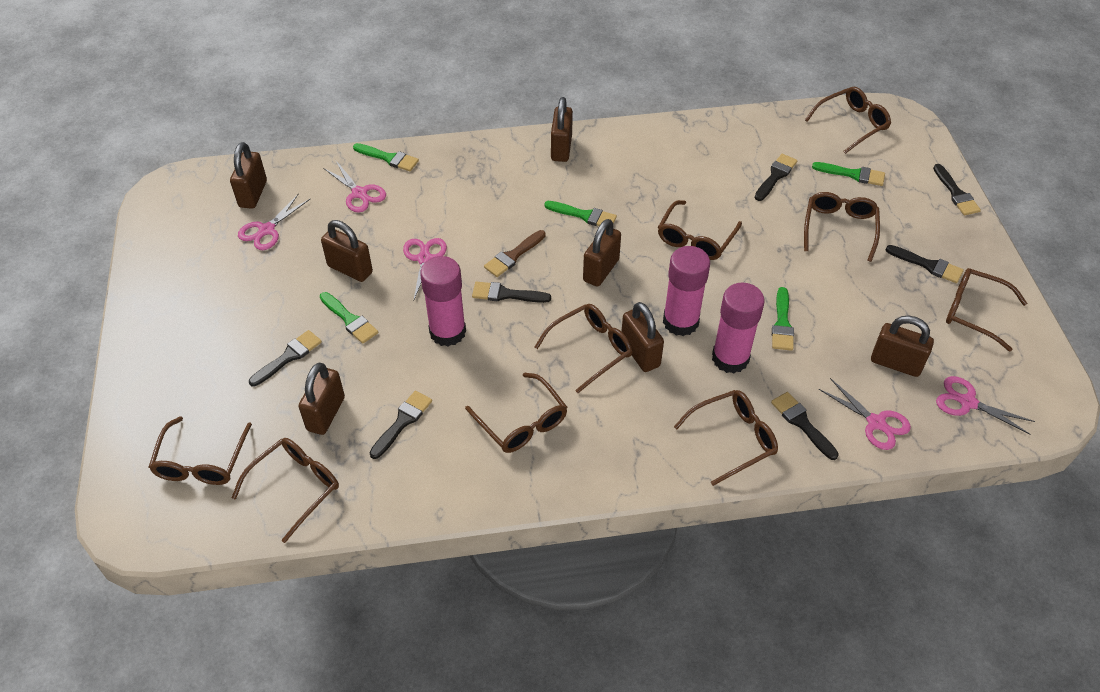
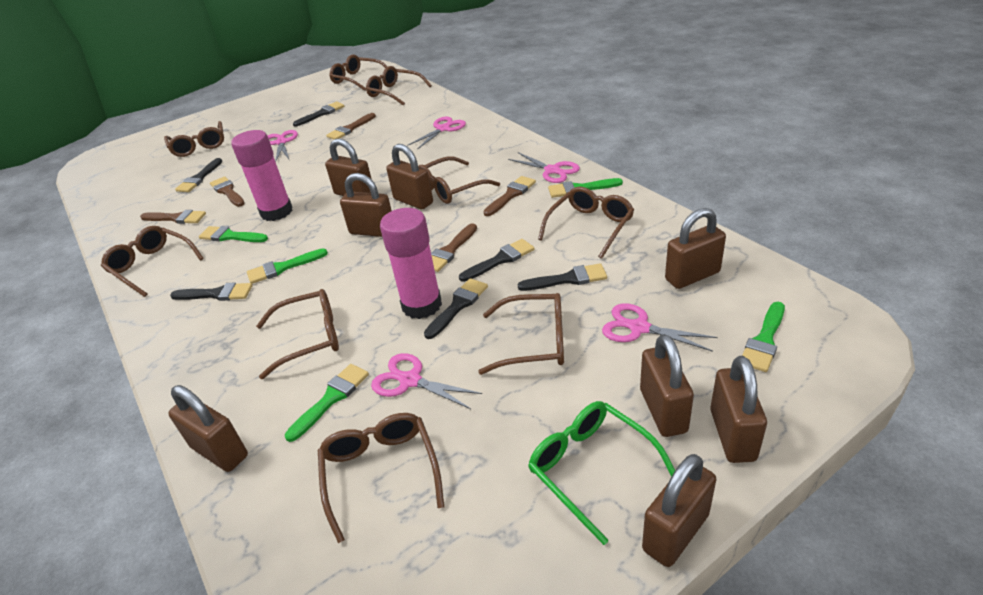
black brush: 7 -> 6
brown brush: 1 -> 5
brown padlock: 7 -> 8
green glasses: 0 -> 1
pink glue stick: 3 -> 2

